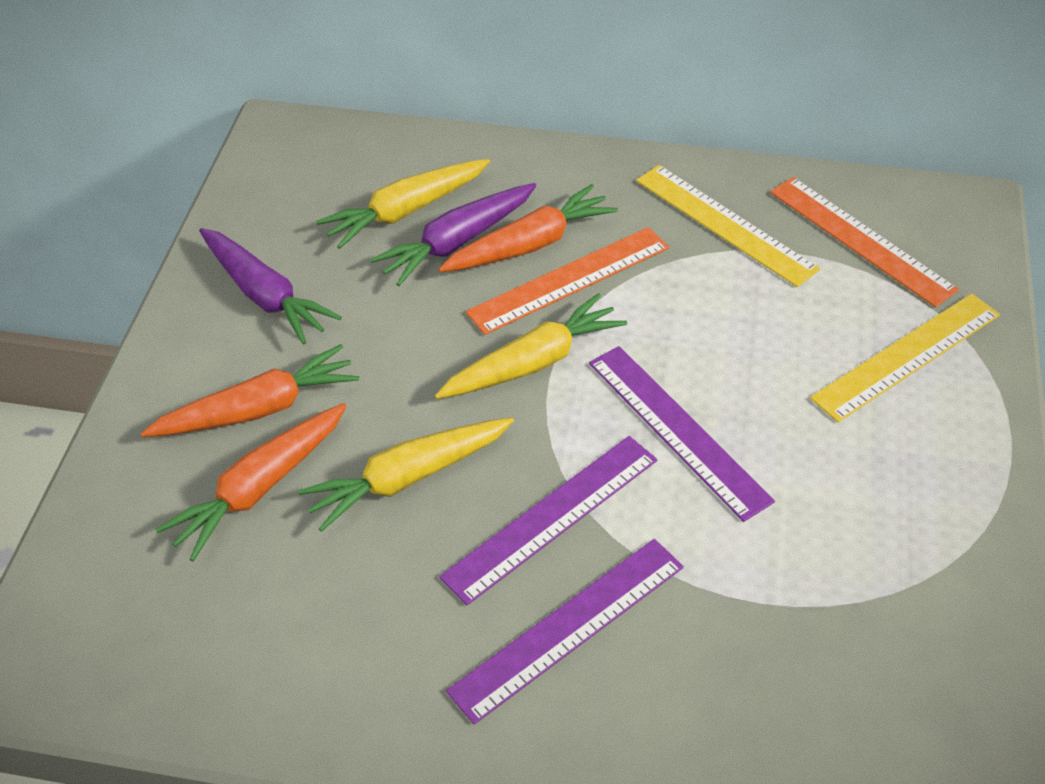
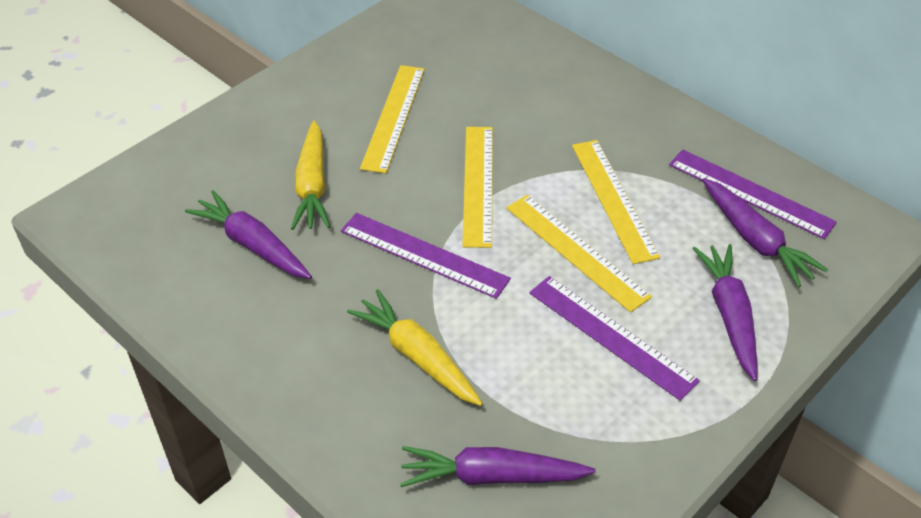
orange carrot: 3 -> 0
orange ruler: 2 -> 0
purple carrot: 2 -> 4
yellow carrot: 3 -> 2
yellow ruler: 2 -> 4

